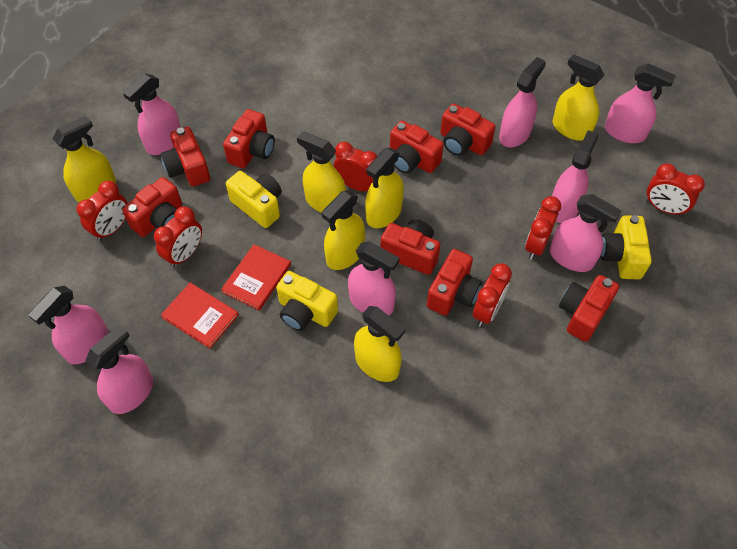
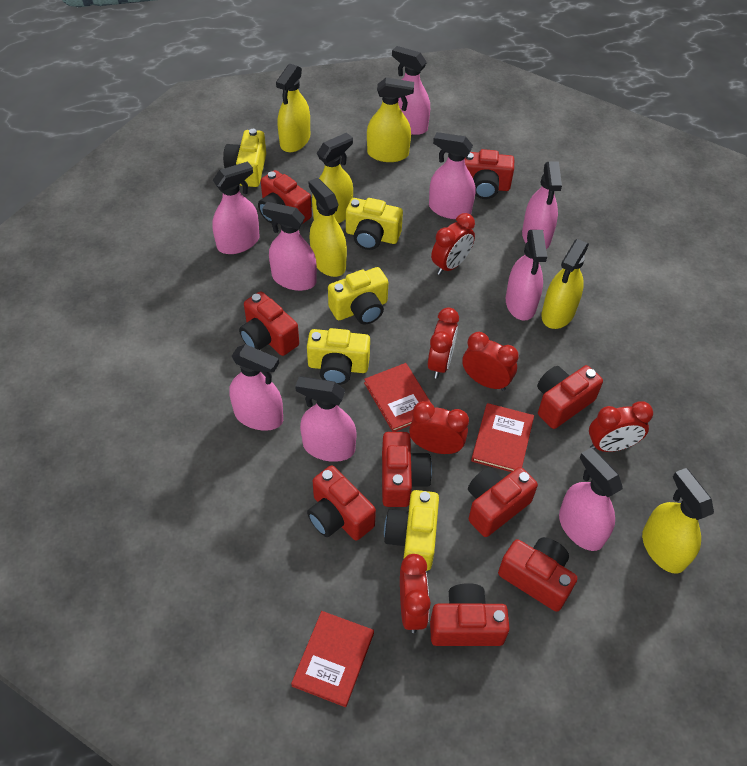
pink spray bottle: 8 -> 9
red book: 2 -> 3
red camera: 8 -> 9
yellow camera: 3 -> 5

